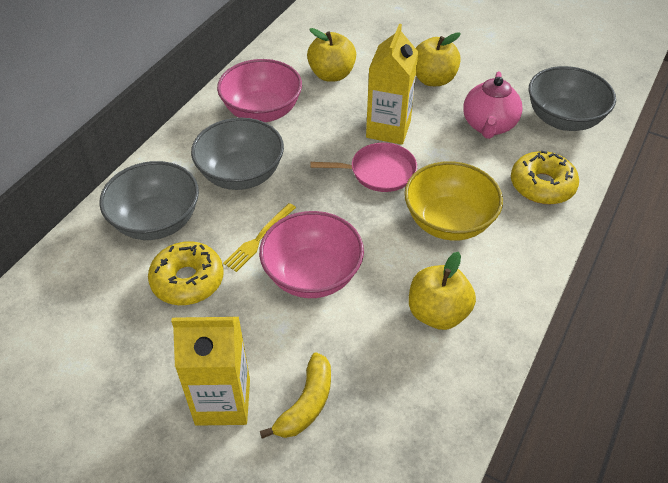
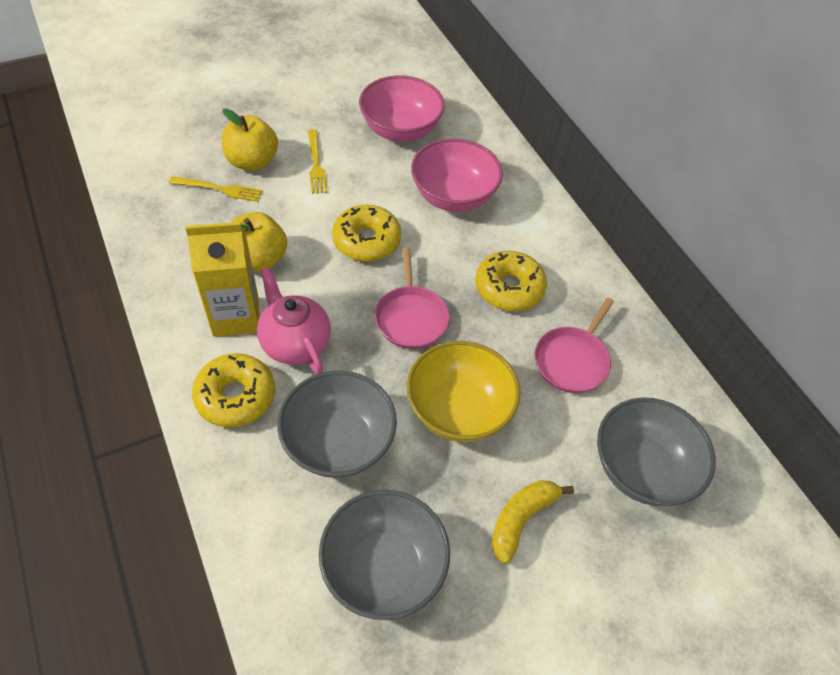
pink pan: 1 -> 2
yellow apple: 3 -> 2
yellow carton: 2 -> 1
yellow donut: 2 -> 3
yellow fork: 1 -> 2

